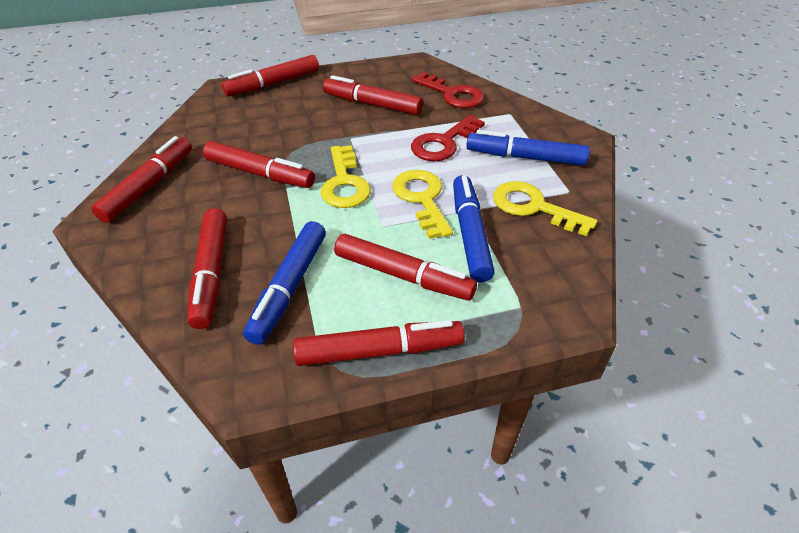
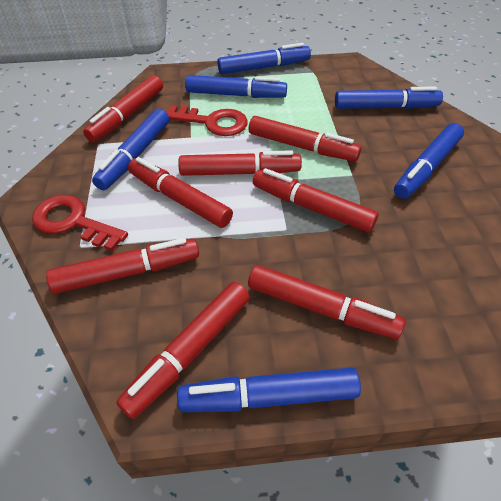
blue marker: 3 -> 6
red marker: 7 -> 8
yellow key: 3 -> 0

